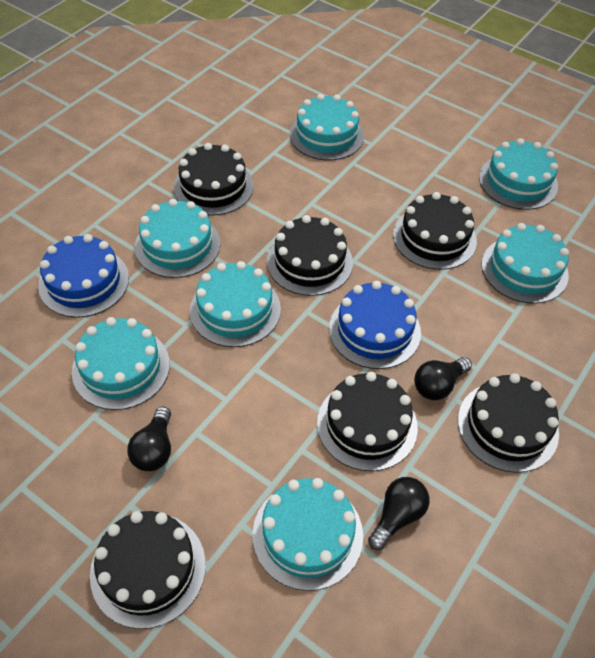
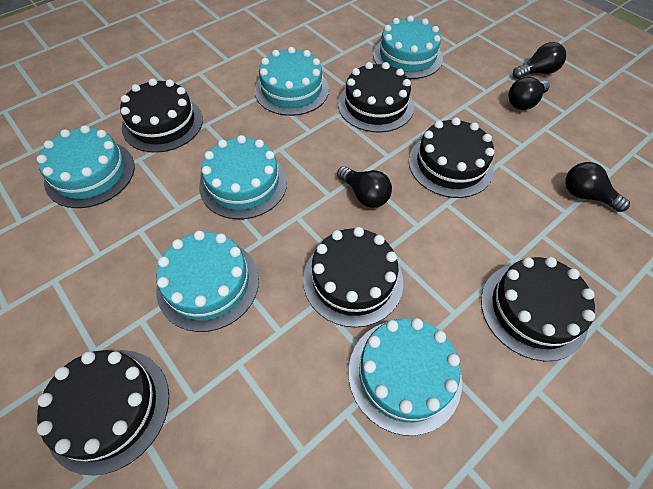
black light bulb: 3 -> 4
blue cake: 2 -> 0
turquoise cake: 7 -> 6

